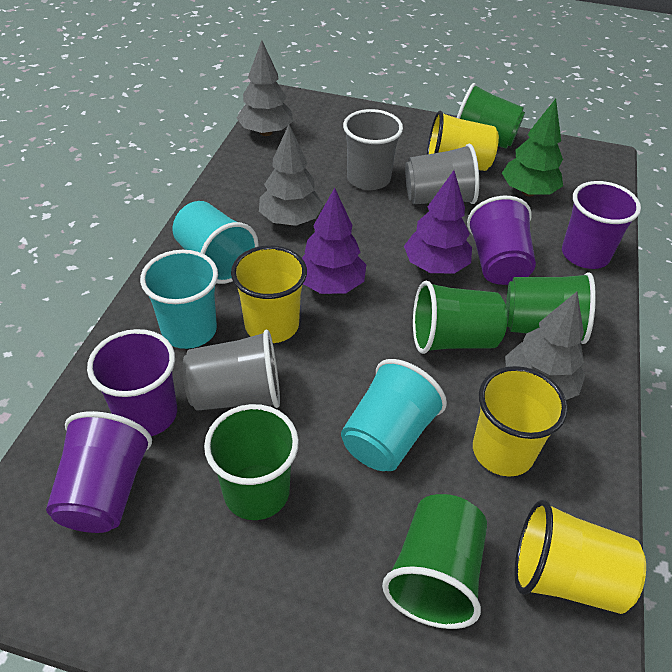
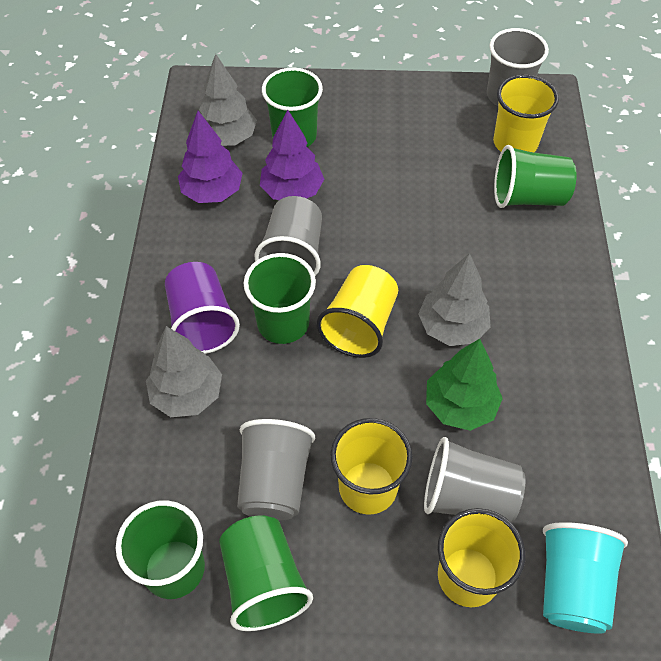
grey cup: 3 -> 4
purple cup: 4 -> 1
turquoise cup: 3 -> 1

